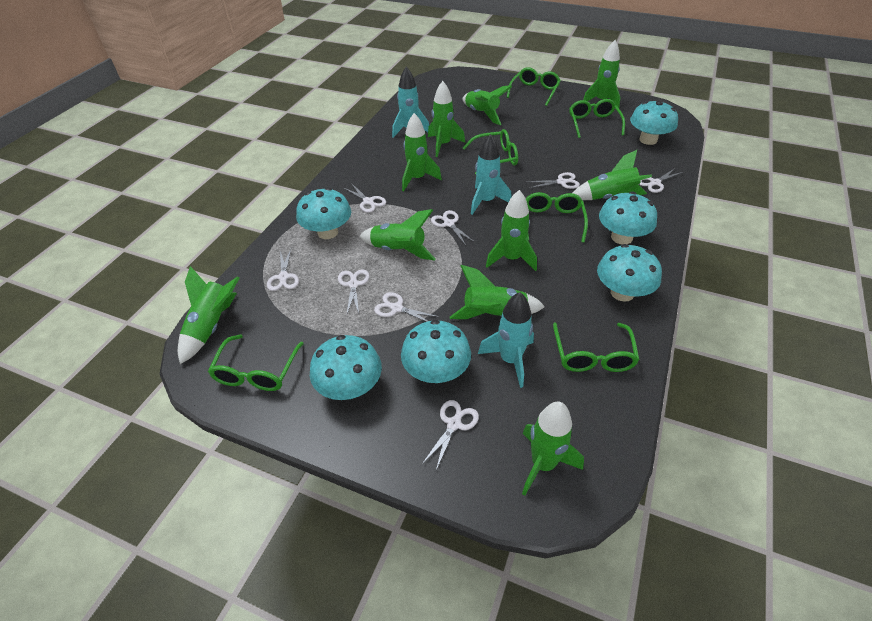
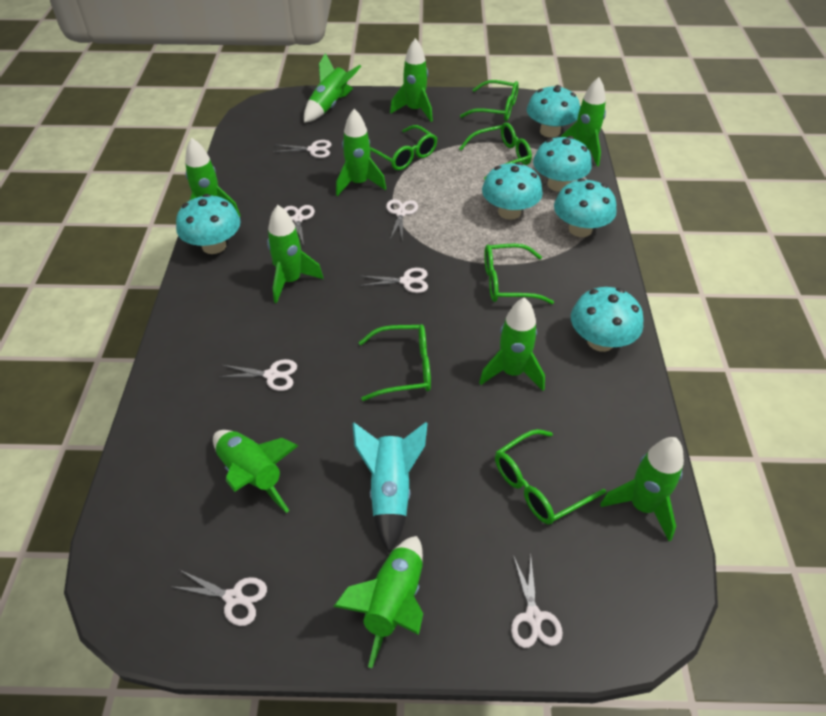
turquoise rocket: 3 -> 1
white scissors: 8 -> 7

